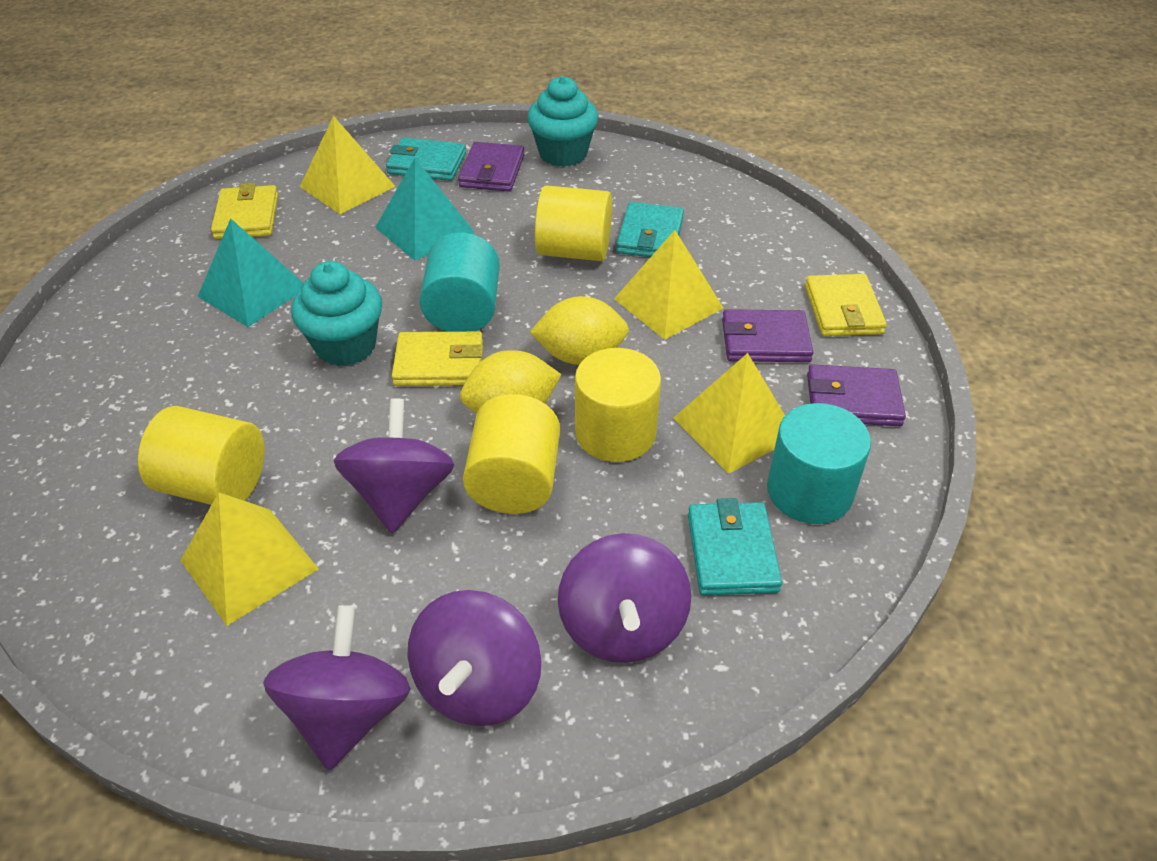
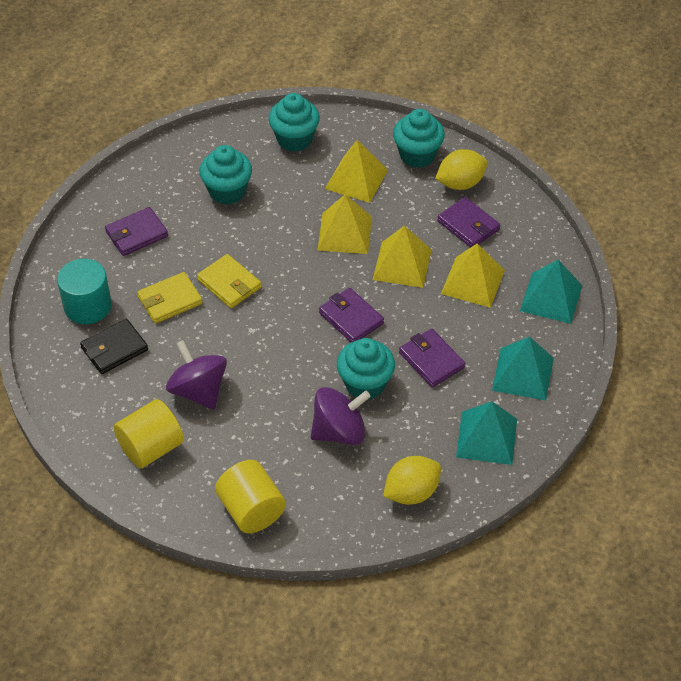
black wallet: 0 -> 1
purple spinning top: 4 -> 2
purple wallet: 3 -> 4
turquoise cupcake: 2 -> 4
turquoise cylinder: 2 -> 1
turquoise pyramid: 2 -> 3
turquoise wallet: 3 -> 0
yellow cylinder: 4 -> 2
yellow wallet: 3 -> 2

